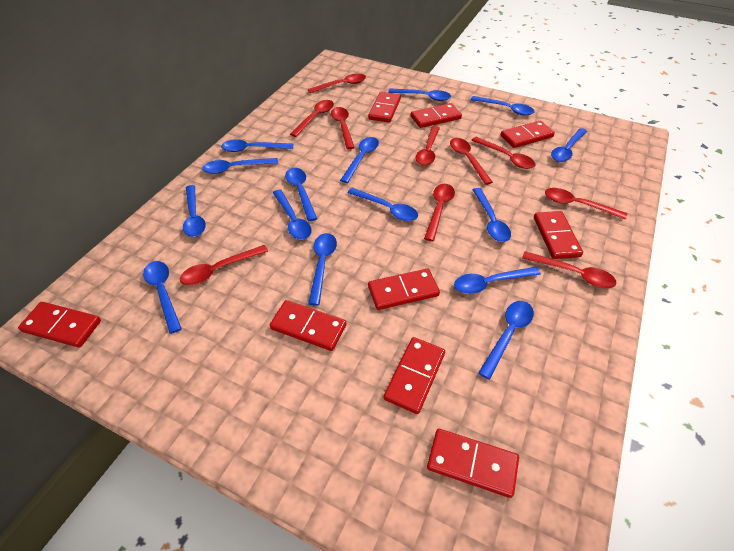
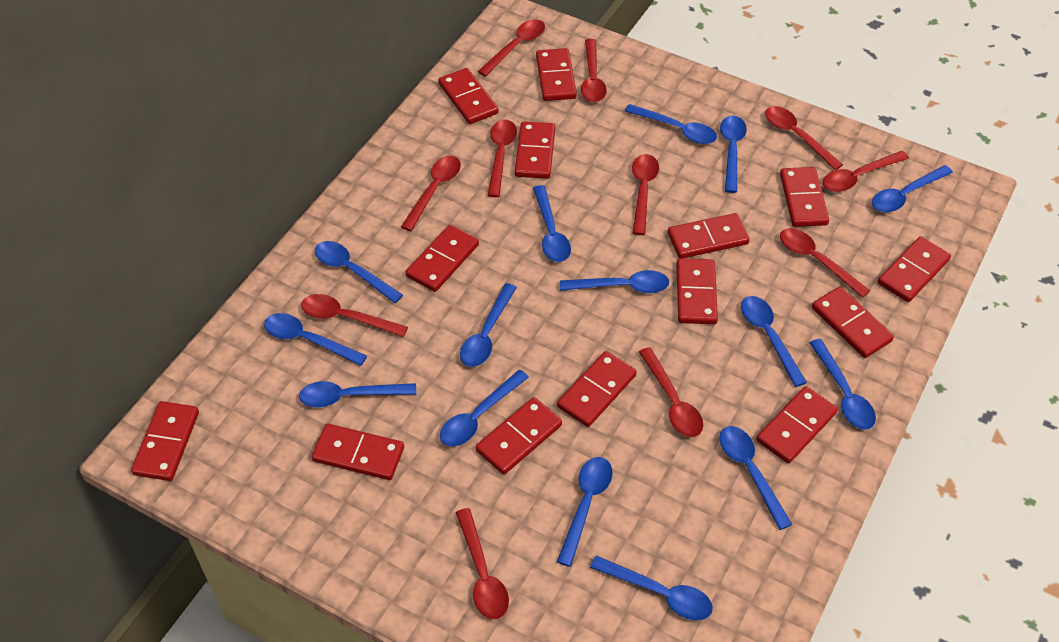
red domino: 9 -> 14
red spoon: 10 -> 11

